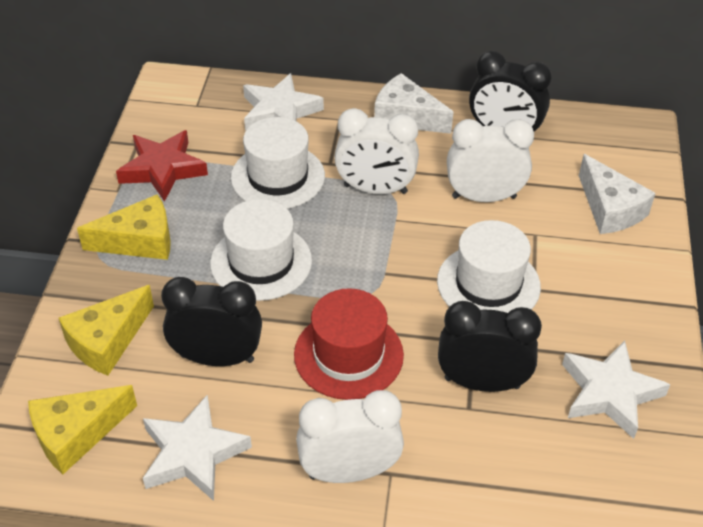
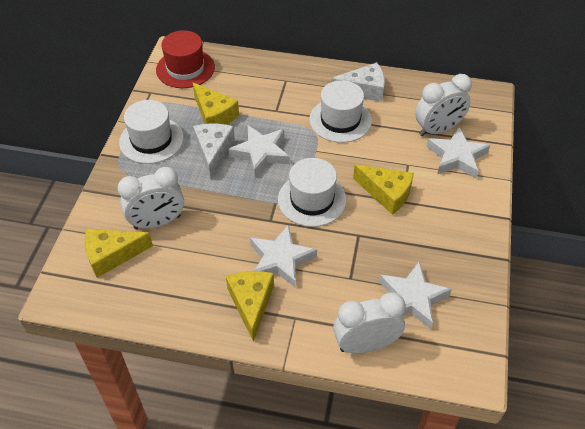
black clock: 3 -> 0
red star: 1 -> 0
white star: 3 -> 4
yellow cheese: 3 -> 4

